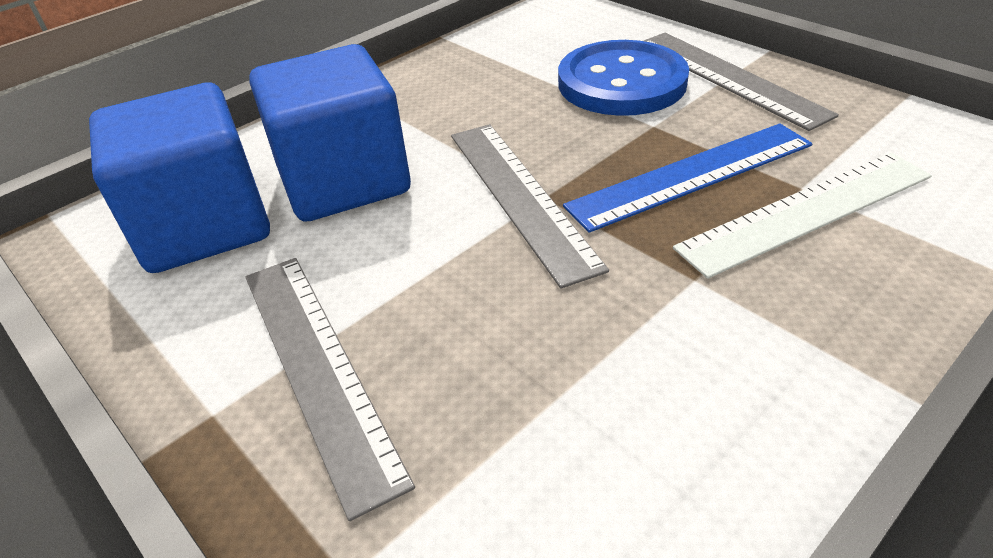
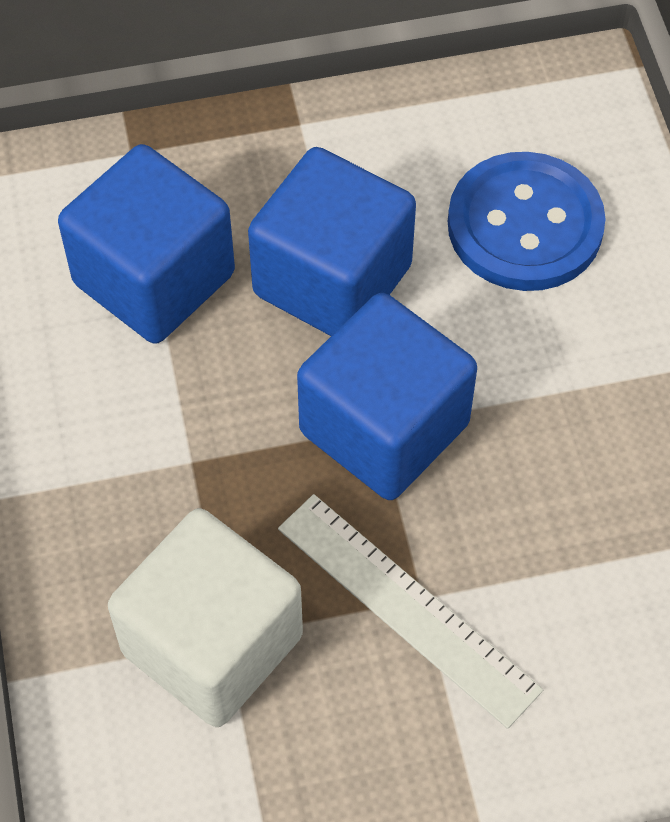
blue cube: 2 -> 3
blue ruler: 1 -> 0
grey ruler: 3 -> 0
white cube: 0 -> 1

